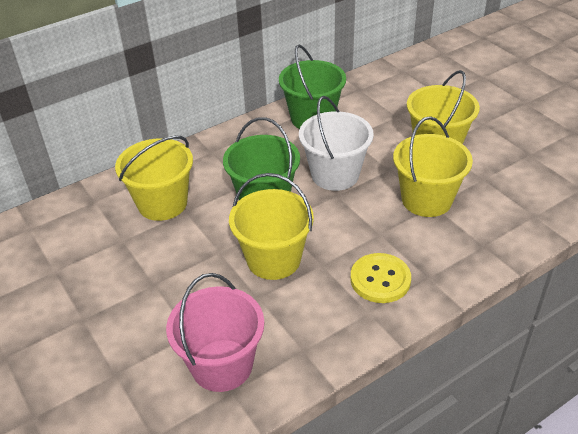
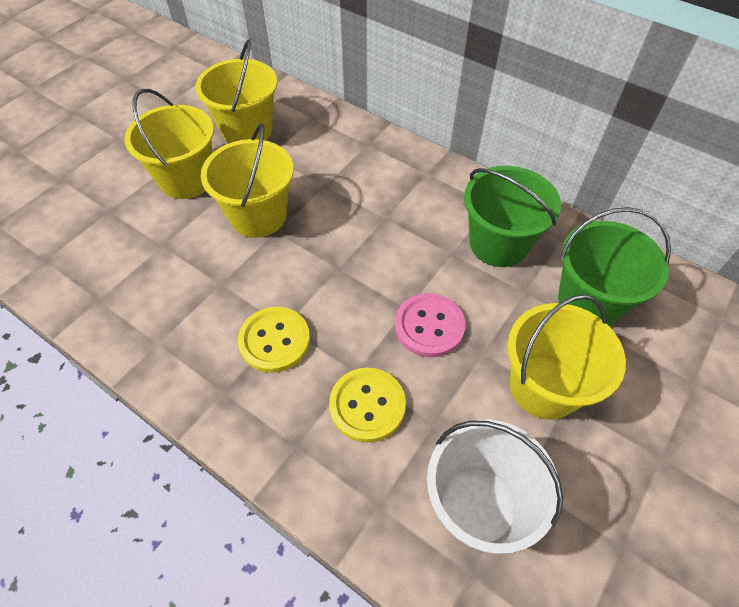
pink bucket: 1 -> 0
pink button: 0 -> 1
yellow button: 1 -> 2

